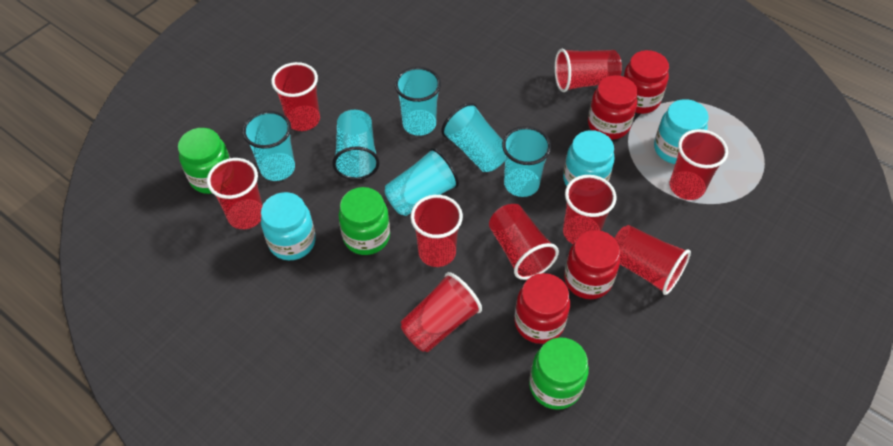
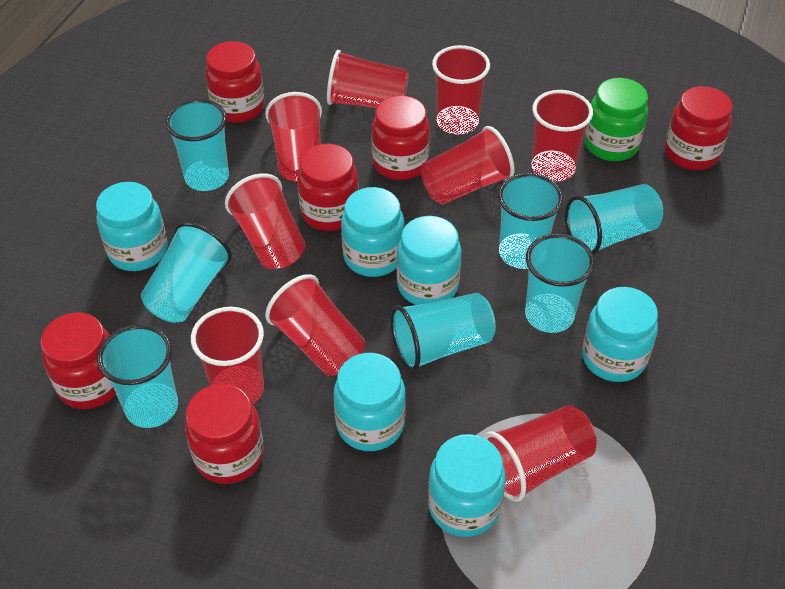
green jar: 3 -> 1
red jar: 4 -> 6
turquoise cup: 6 -> 7
turquoise jar: 3 -> 6

